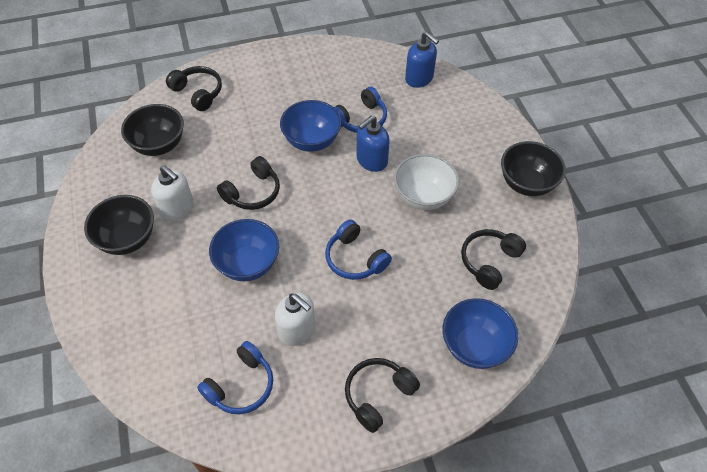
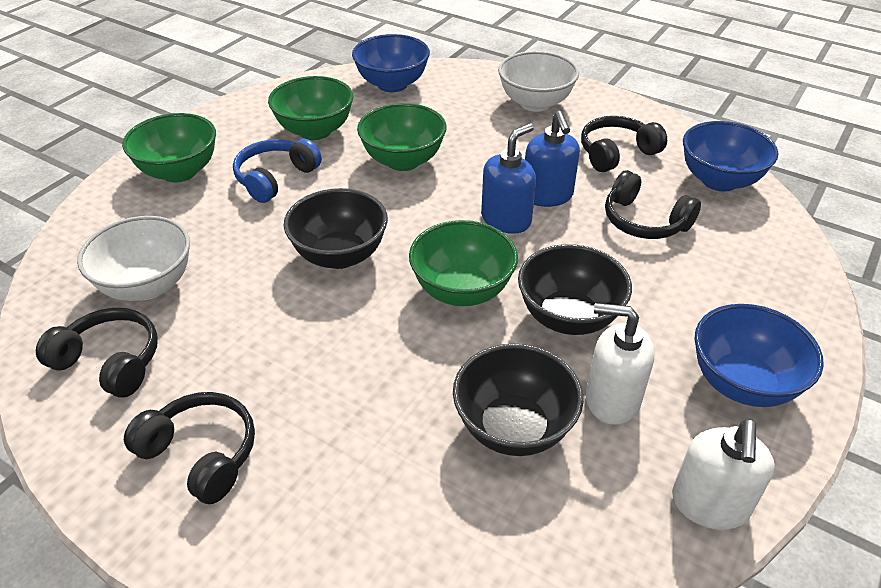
blue headphones: 3 -> 1
green bowl: 0 -> 4
white bowl: 1 -> 2

